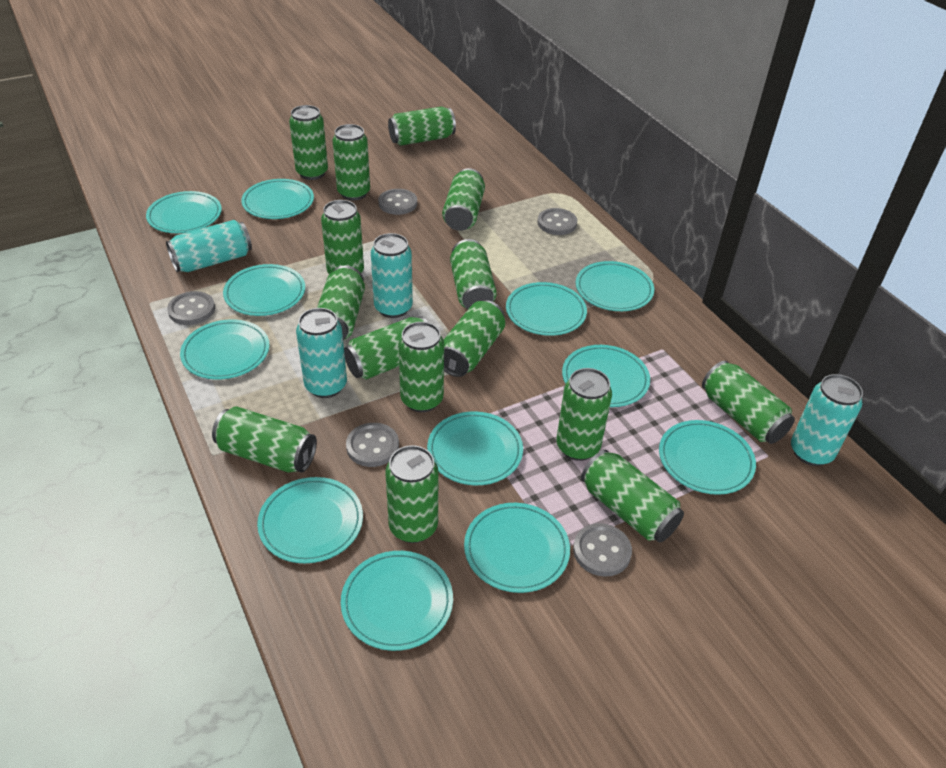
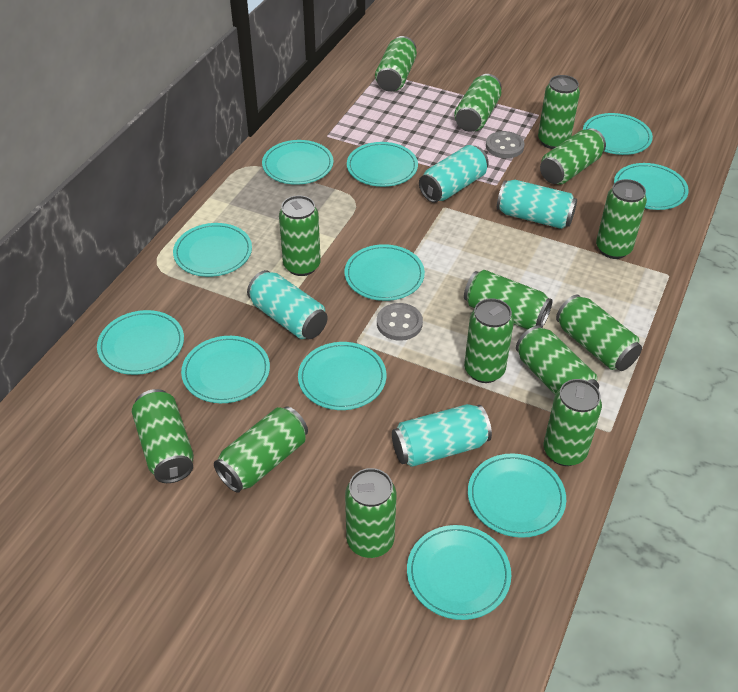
green can: 15 -> 14
grey button: 5 -> 2
turquoise plate: 12 -> 11

